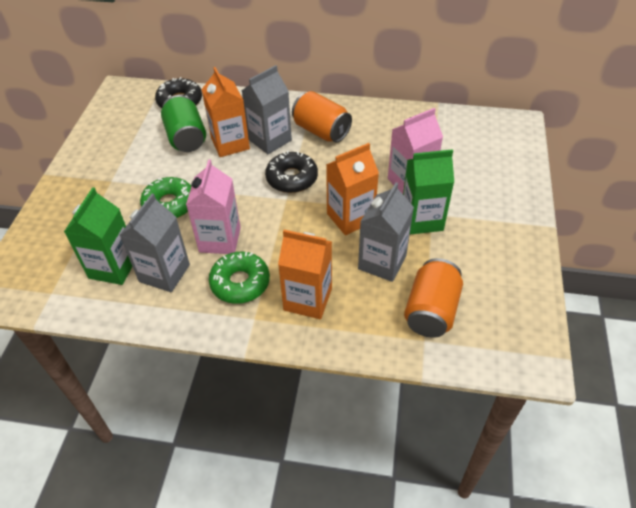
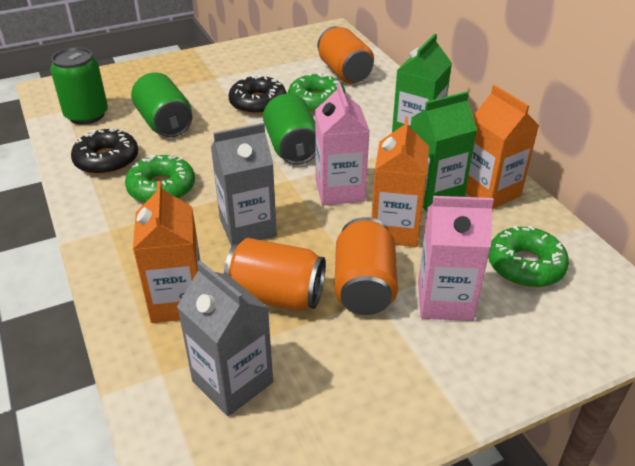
green can: 1 -> 3
green donut: 2 -> 3
grey carton: 3 -> 2
orange can: 2 -> 3

